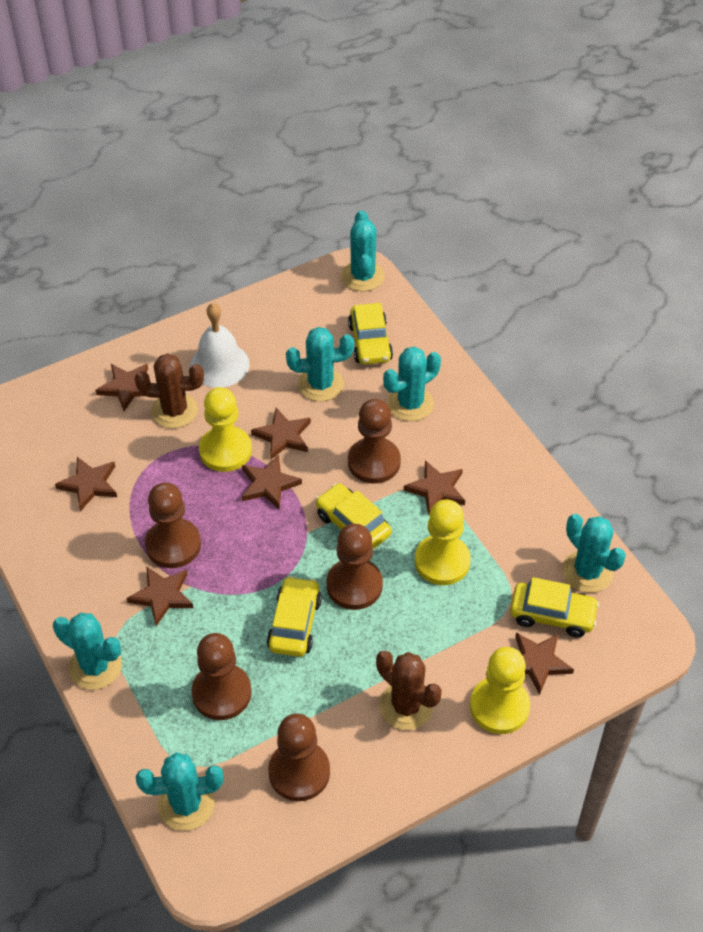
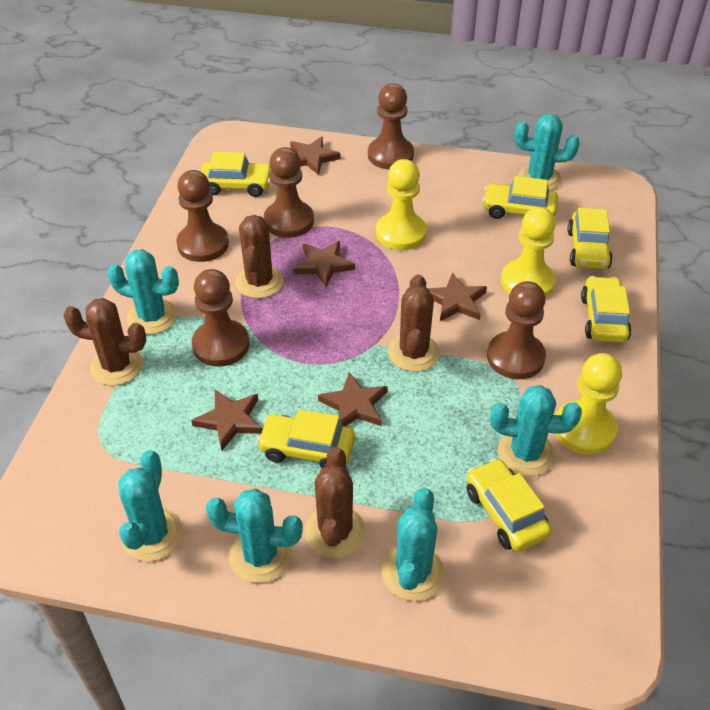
brown cactus: 2 -> 4
brown star: 7 -> 5
white bell: 1 -> 0
yellow car: 4 -> 6

